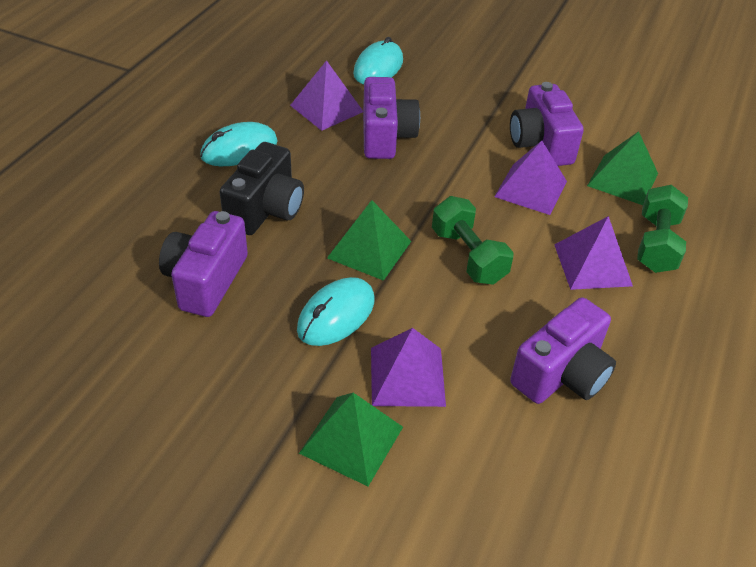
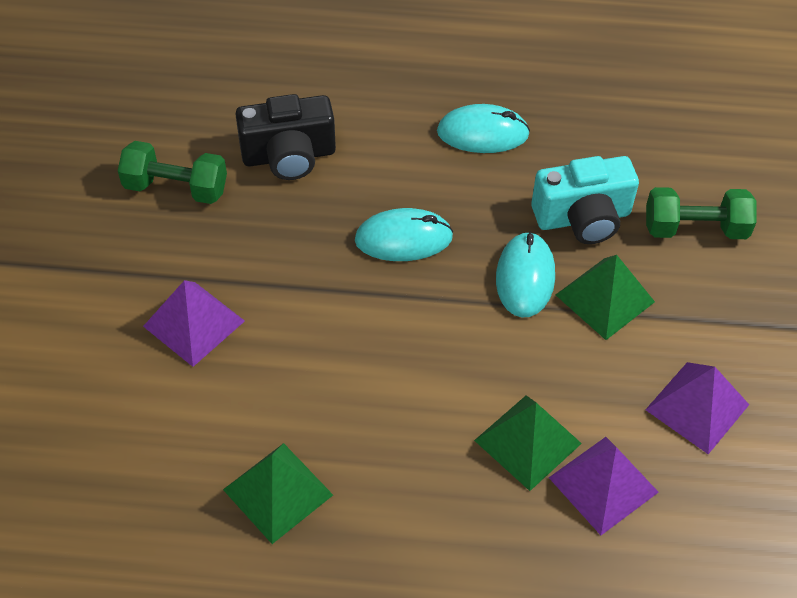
purple camera: 4 -> 0
purple pyramid: 4 -> 3
turquoise camera: 0 -> 1

